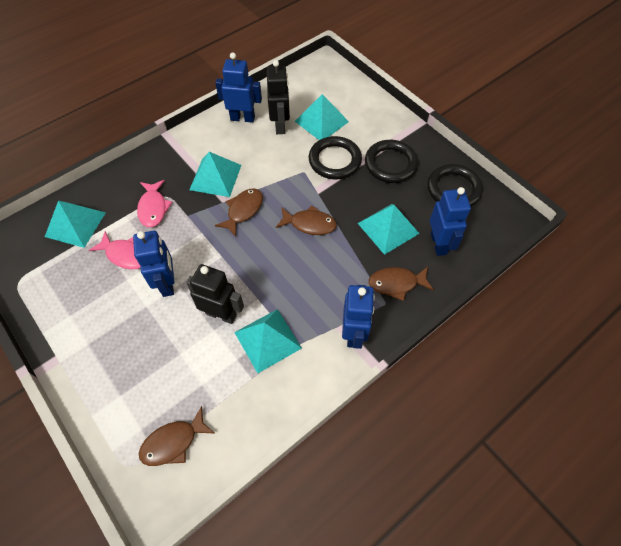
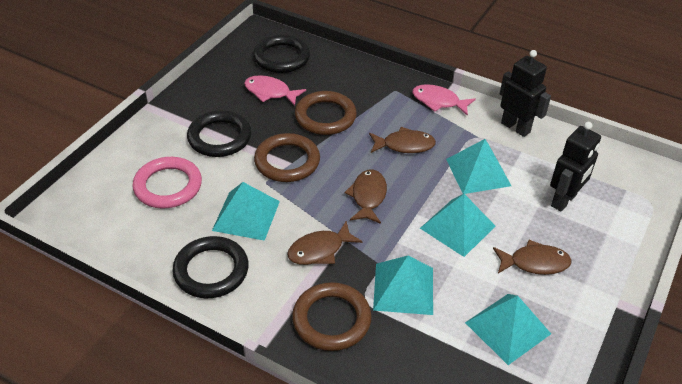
blue robot: 4 -> 0
brown ring: 0 -> 3
pink ring: 0 -> 1

